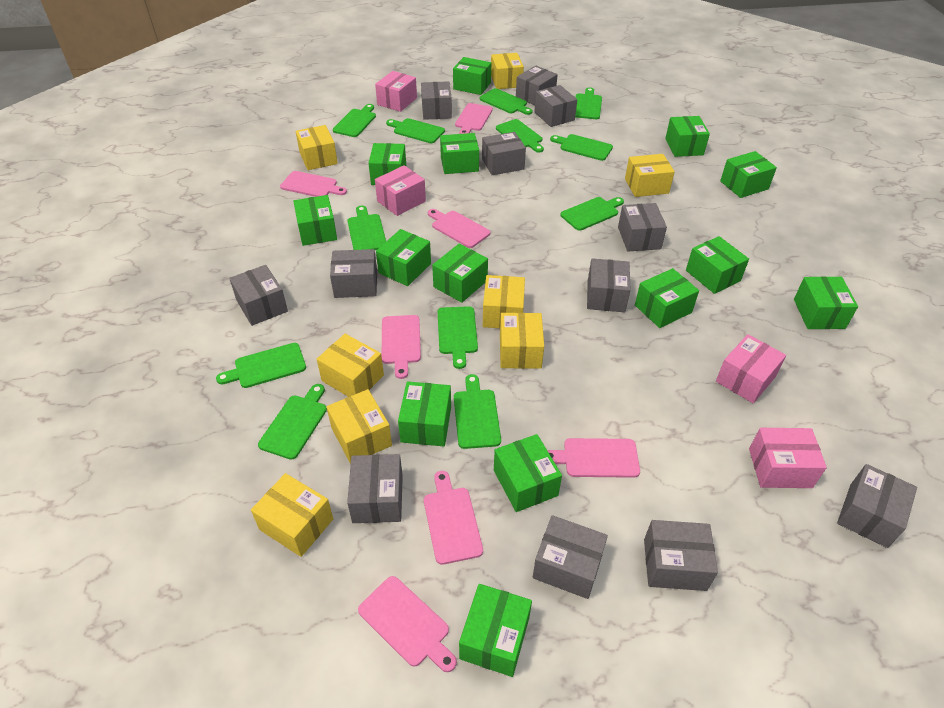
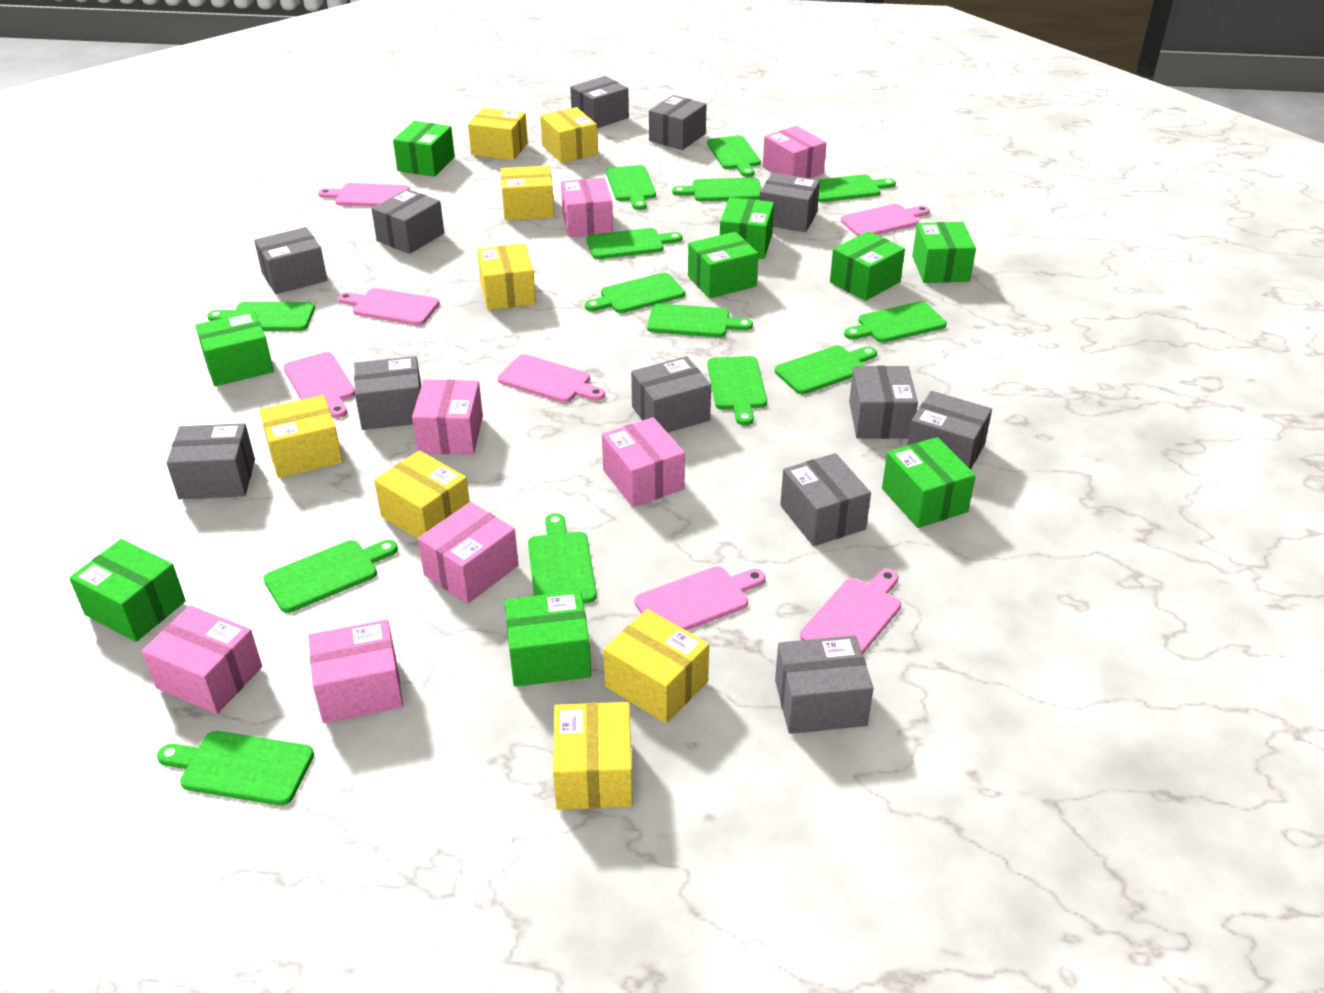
green box: 14 -> 9
green cutting board: 12 -> 14
pink box: 4 -> 7

